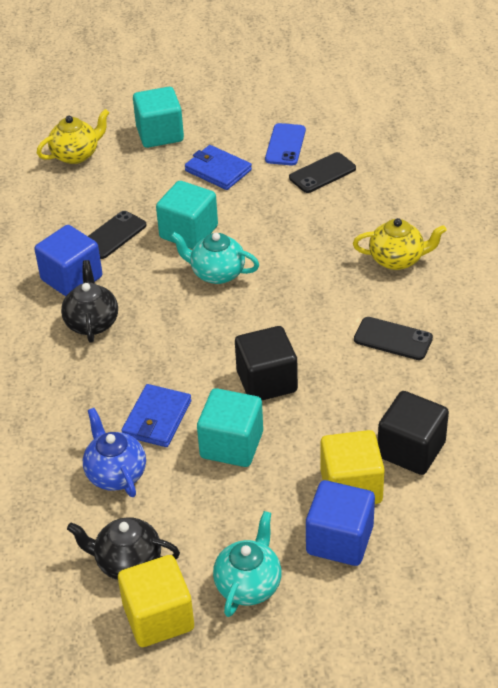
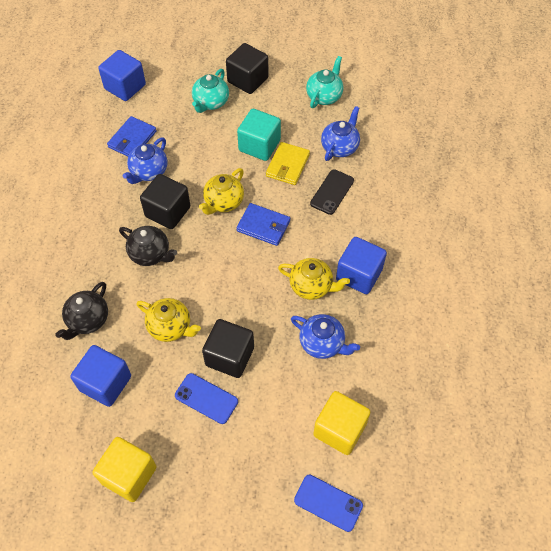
black cube: 2 -> 3
black phone: 3 -> 1
blue cube: 2 -> 3
blue phone: 1 -> 2
blue teapot: 1 -> 3
turquoise cube: 3 -> 1
yellow teapot: 2 -> 3
yellow wallet: 0 -> 1

